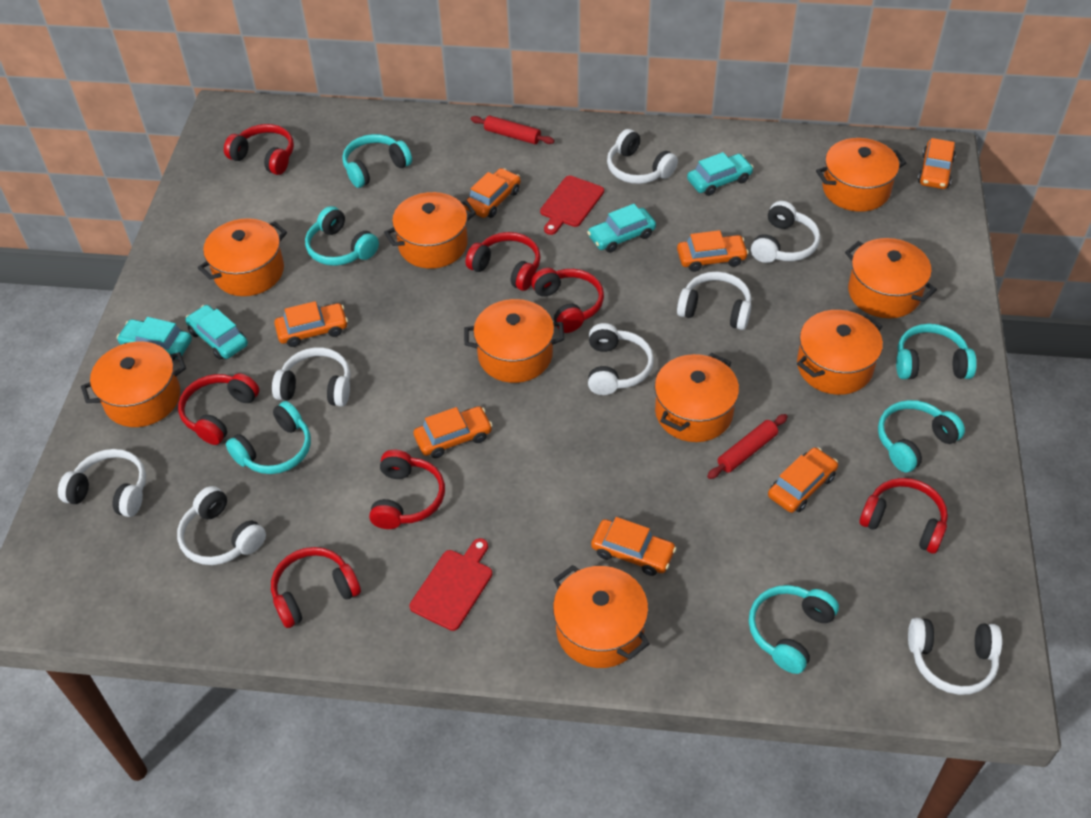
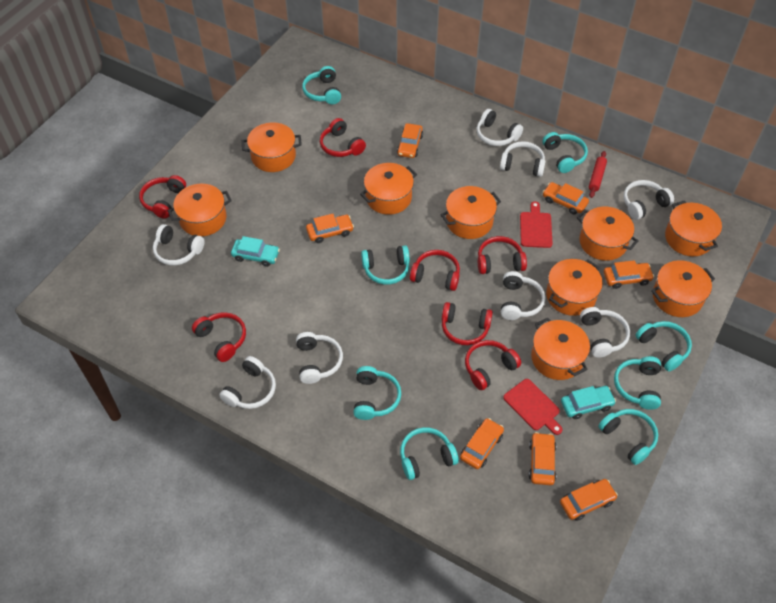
red rolling pin: 2 -> 1
turquoise car: 4 -> 2
turquoise headphones: 6 -> 8

